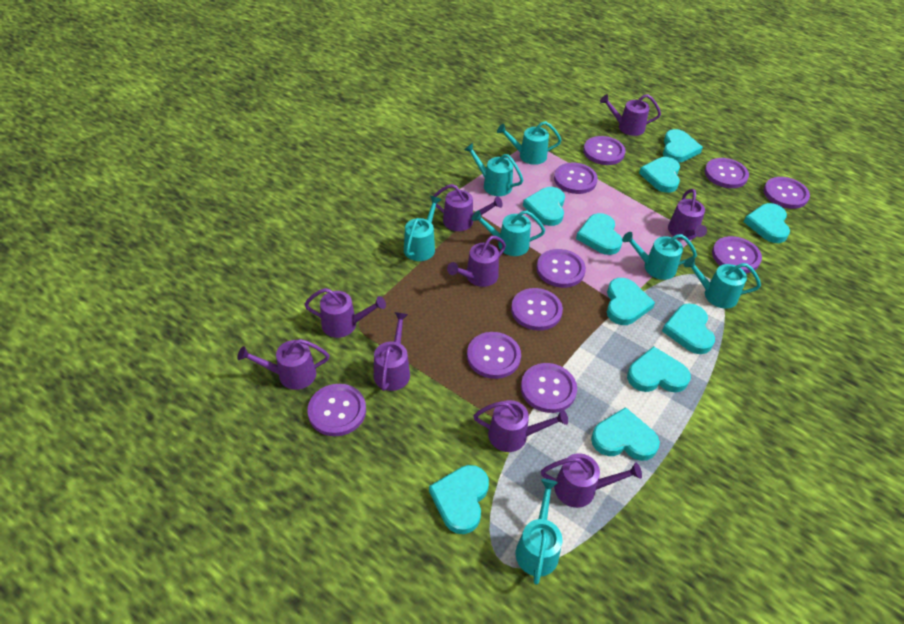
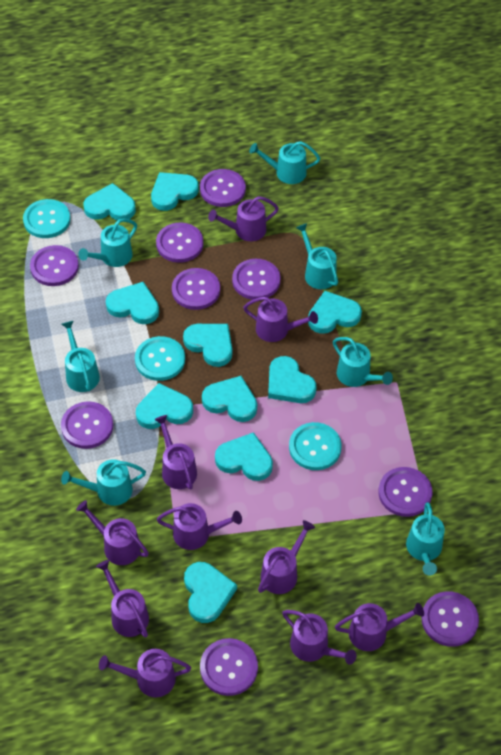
purple button: 10 -> 9
purple watering can: 9 -> 10
turquoise button: 0 -> 3

